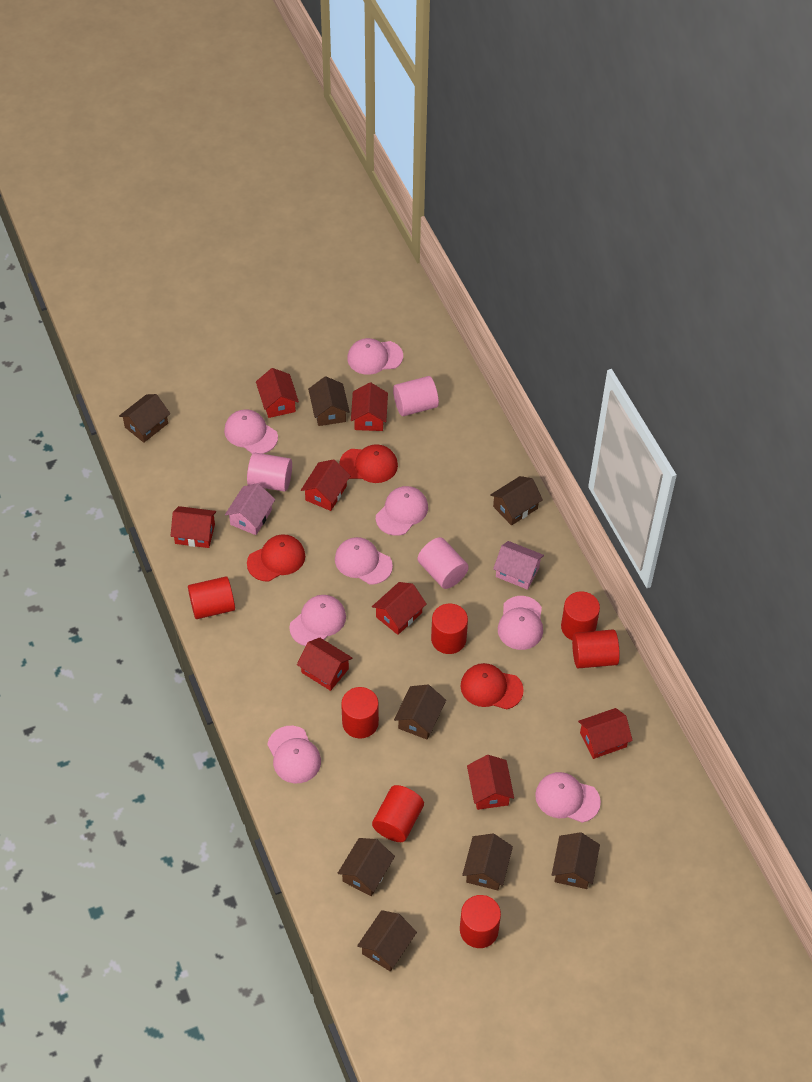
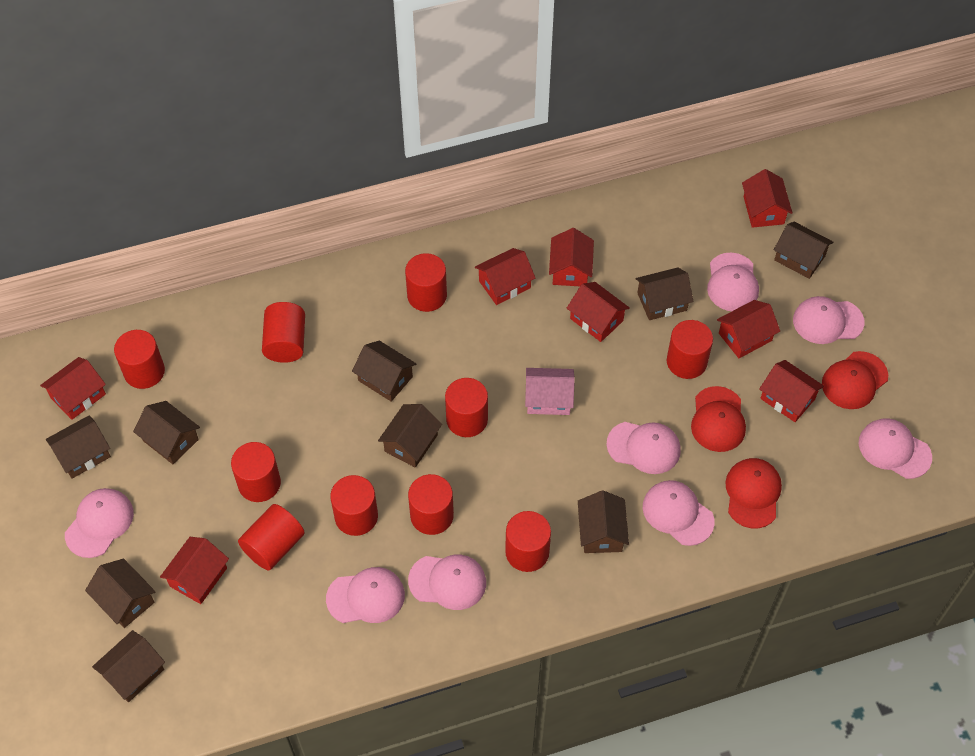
brown house: 8 -> 9
pink cylinder: 3 -> 0
pink house: 2 -> 1
red cylinder: 7 -> 10

